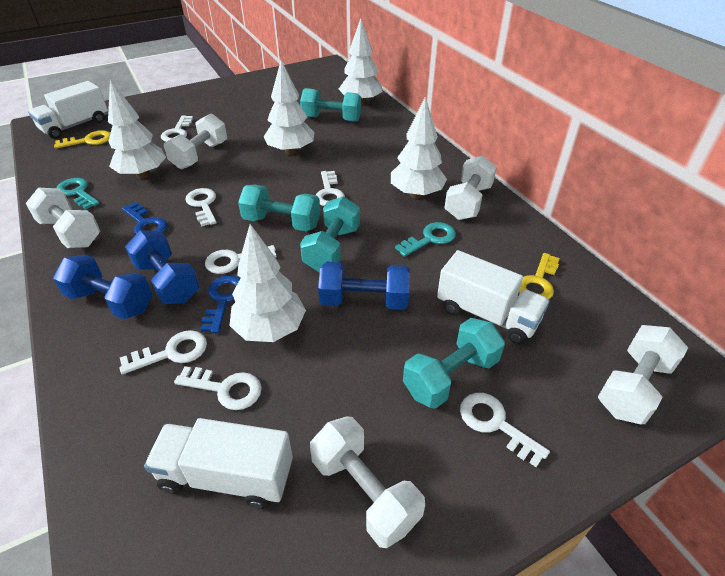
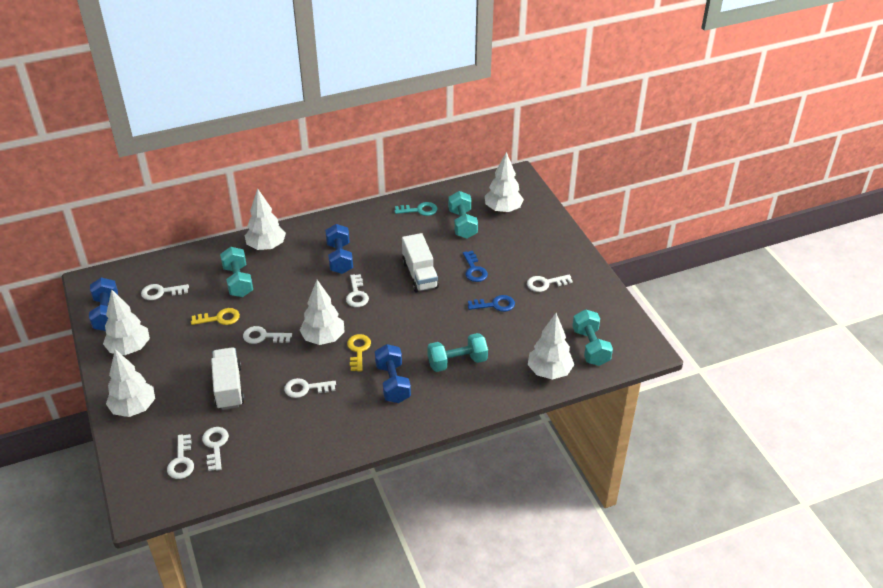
turquoise key: 2 -> 1
white dumbbell: 5 -> 0
white tree: 5 -> 6
white truck: 3 -> 2

